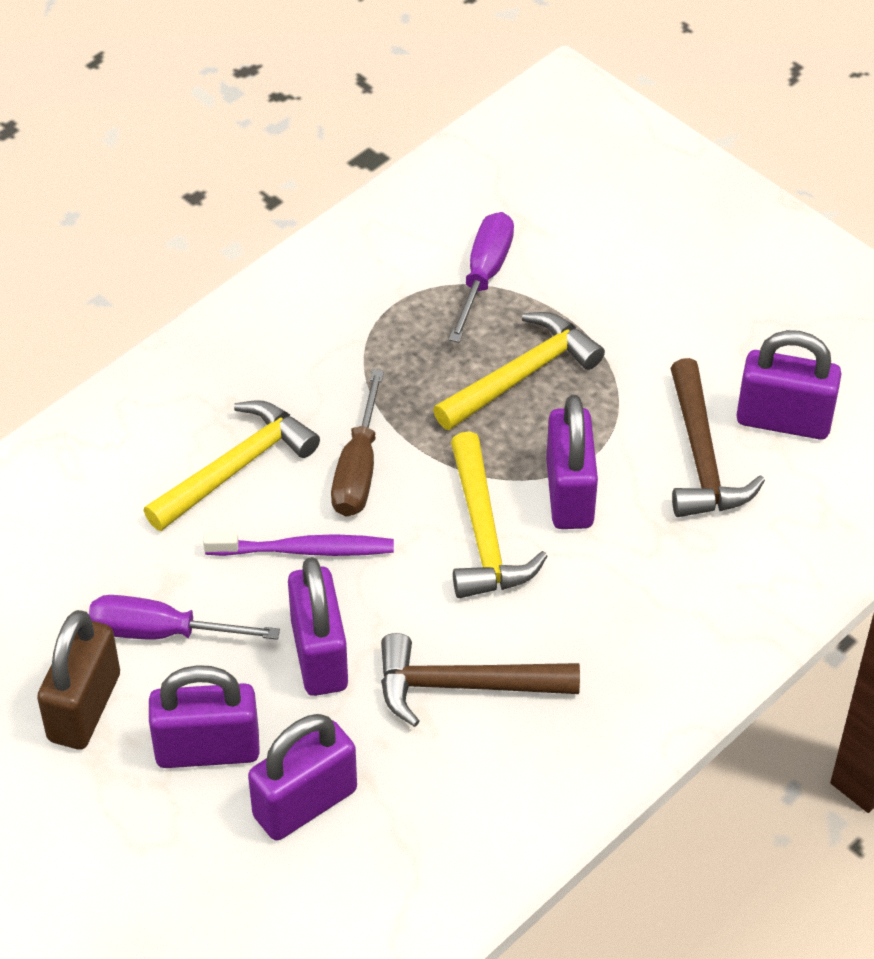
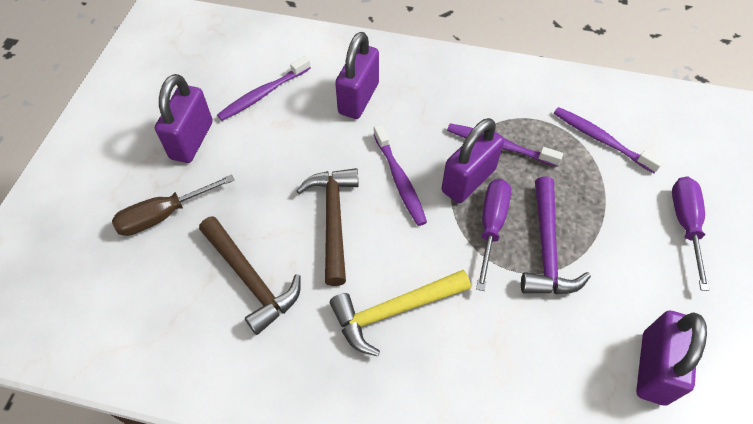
brown padlock: 1 -> 0
purple hammer: 0 -> 1
purple padlock: 5 -> 4
purple toothbrush: 1 -> 4
yellow hammer: 3 -> 1

